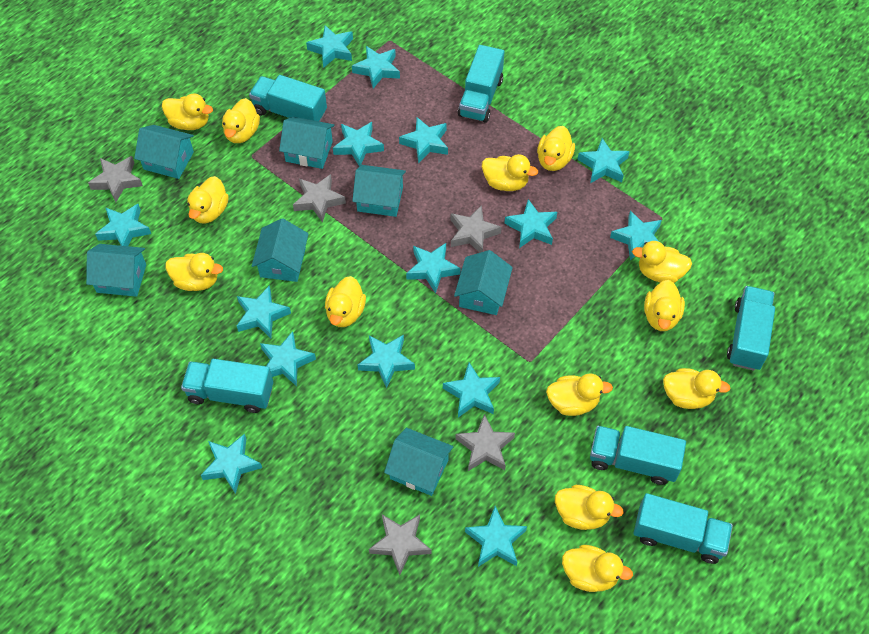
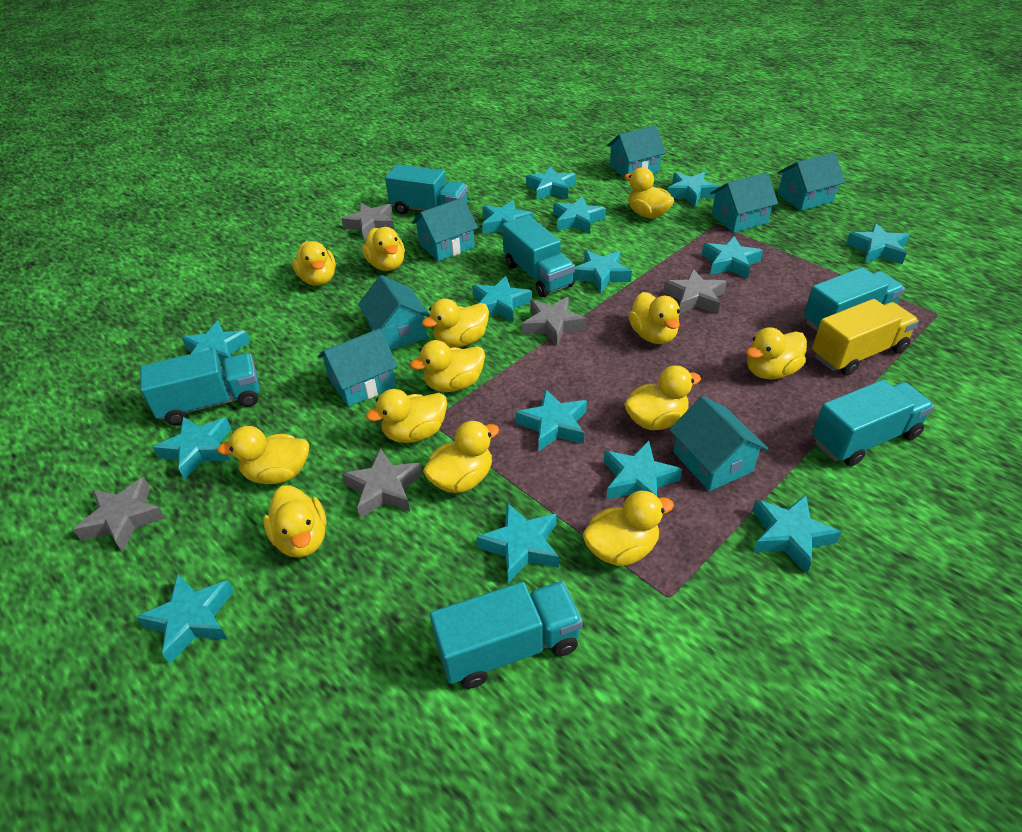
yellow truck: 0 -> 1

